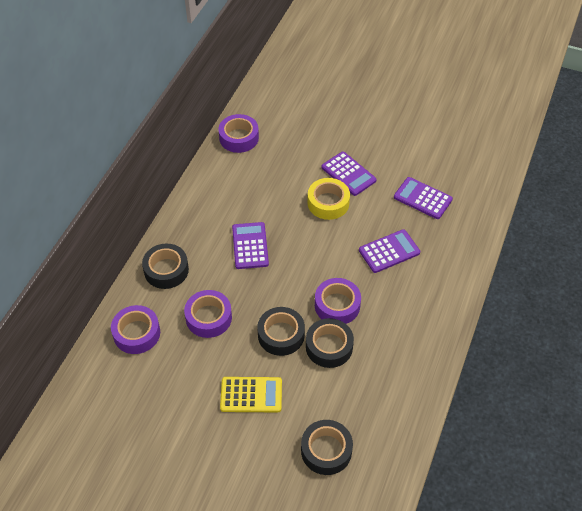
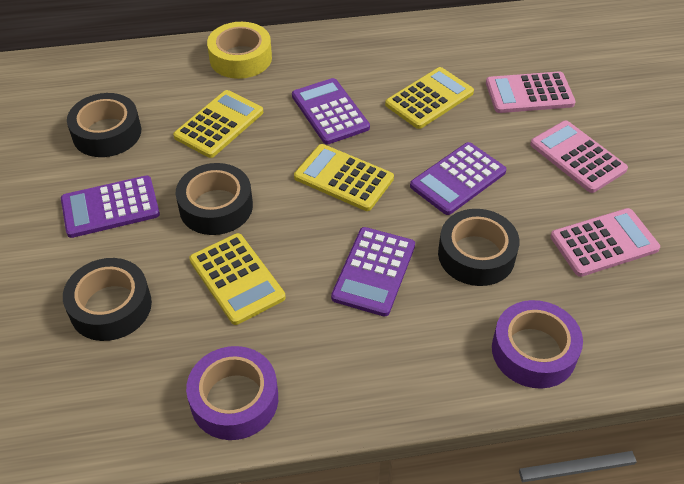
pink calculator: 0 -> 3
purple tape: 4 -> 2
yellow calculator: 1 -> 4

